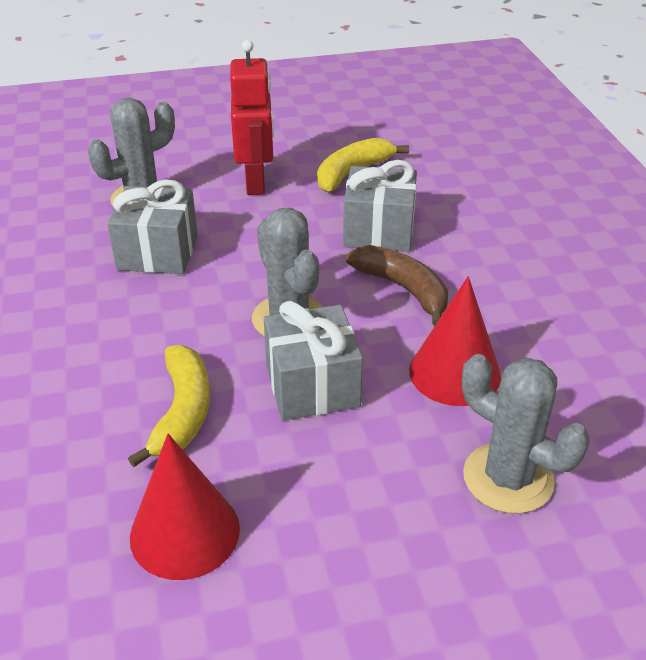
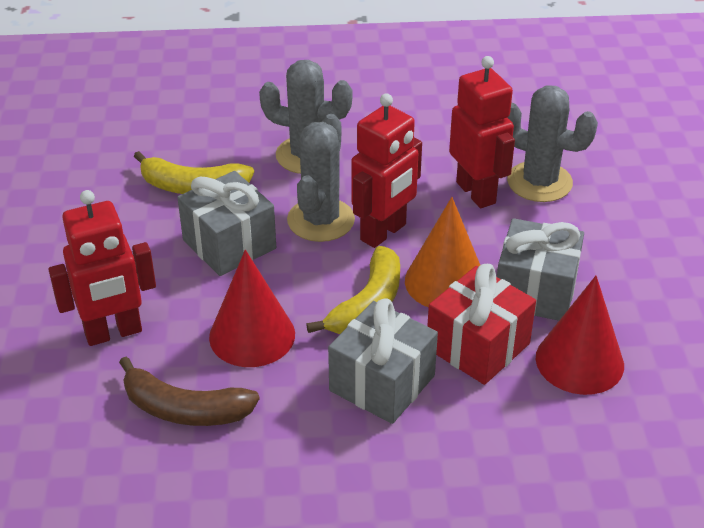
orange cone: 0 -> 1
red gift: 0 -> 1
red robot: 1 -> 3

